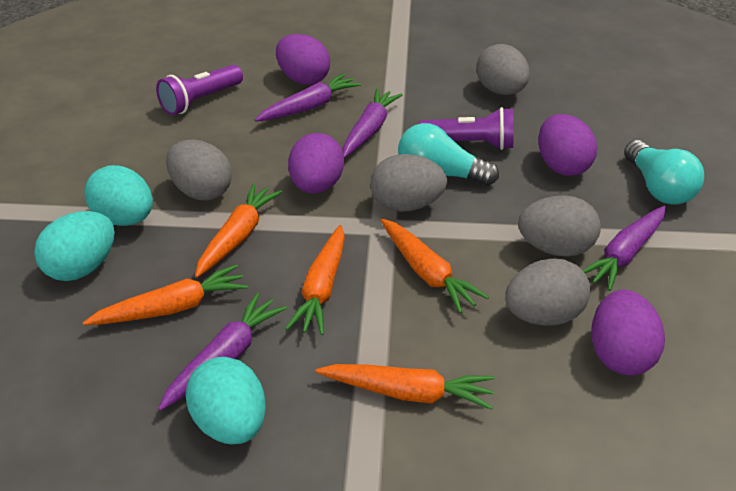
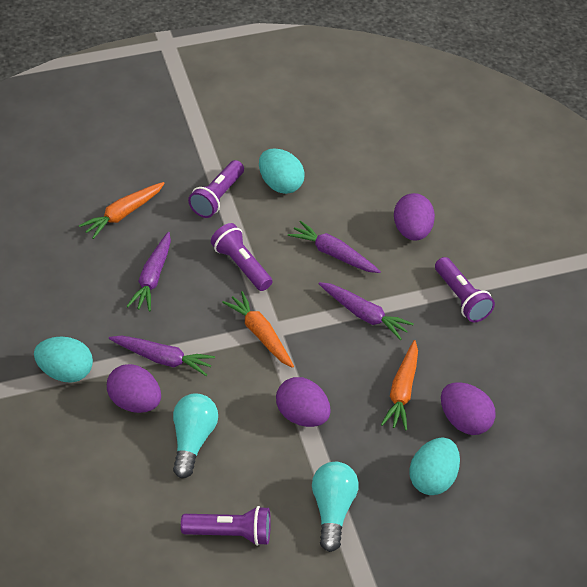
grey egg: 5 -> 0
orange carrot: 5 -> 3
purple flashlight: 2 -> 4

